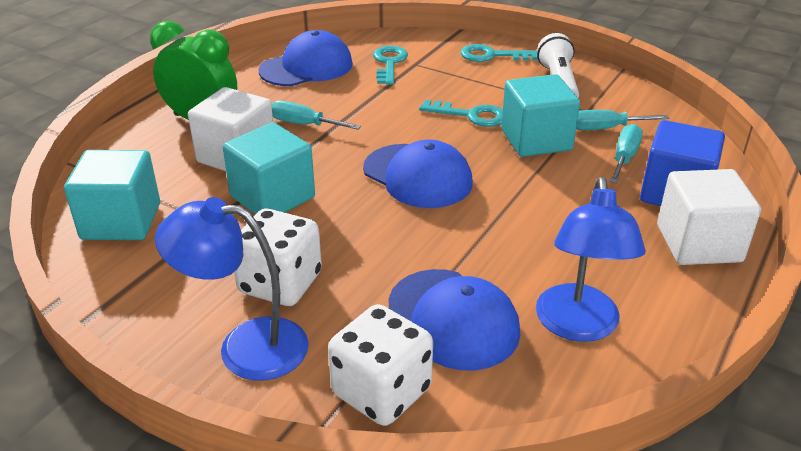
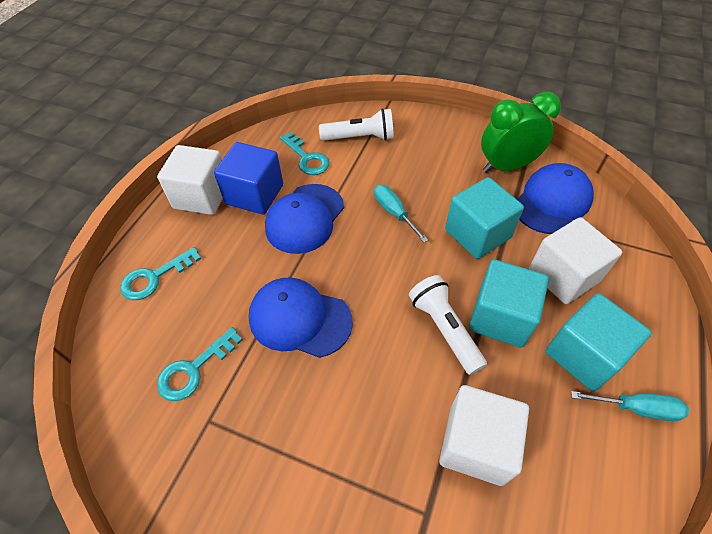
blue lamp: 2 -> 0
turquoise screwdriver: 3 -> 2
white cube: 2 -> 3
white dice: 2 -> 0
white flashlight: 1 -> 2

